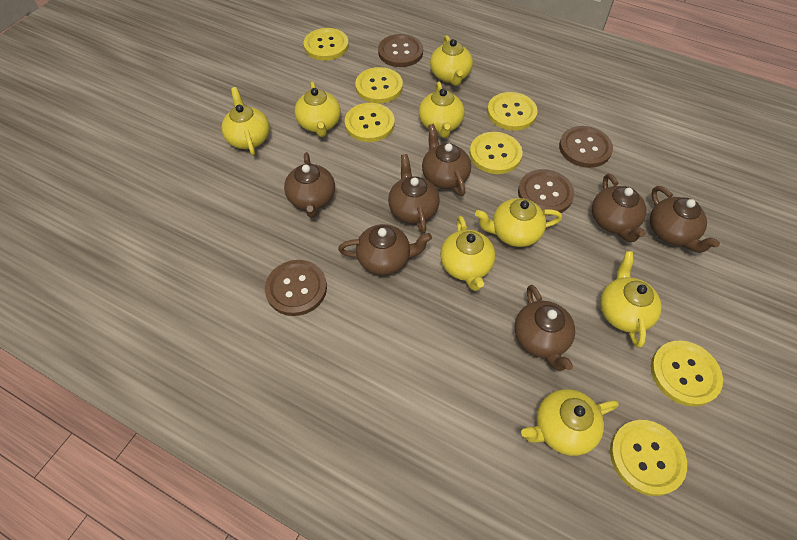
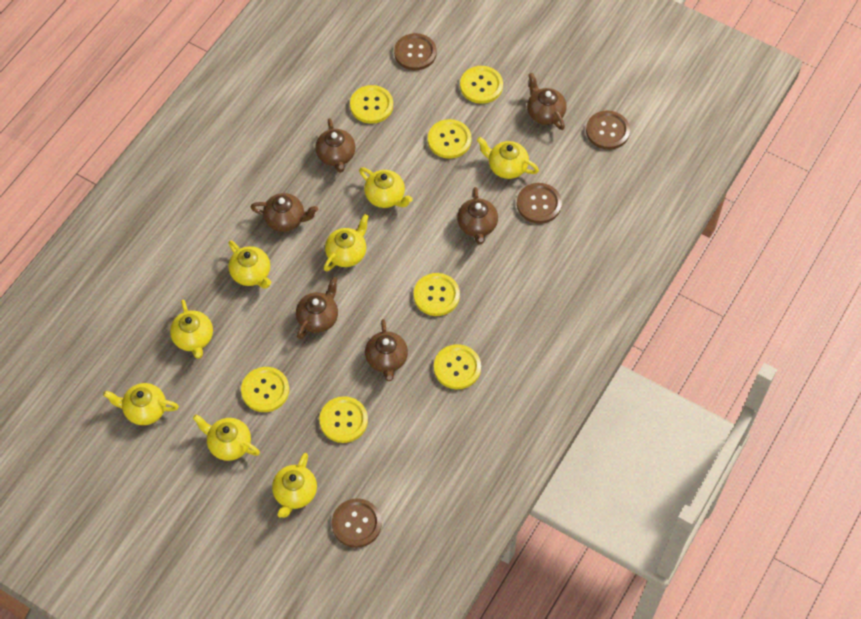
brown teapot: 7 -> 6

